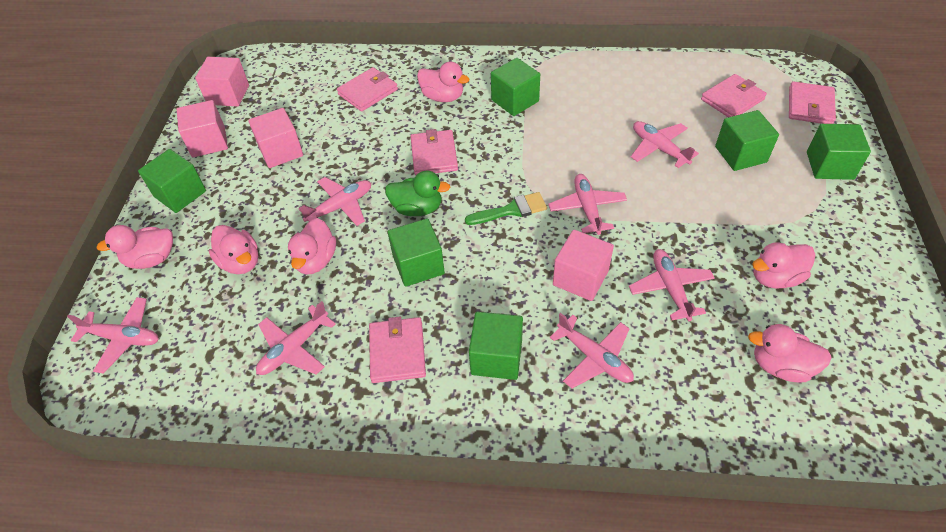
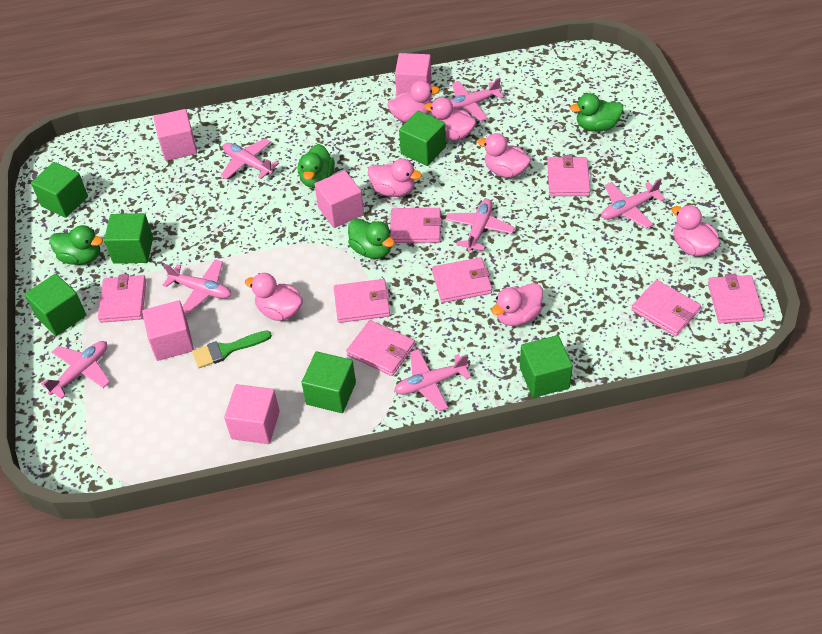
green duck: 1 -> 4
pink cube: 4 -> 5
pink duck: 6 -> 7
pink wallet: 5 -> 8

